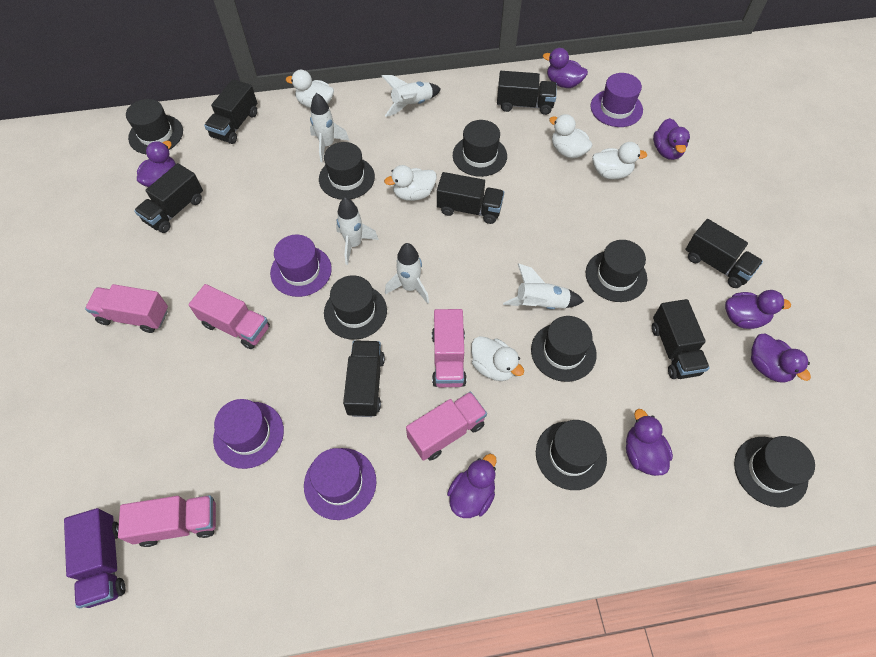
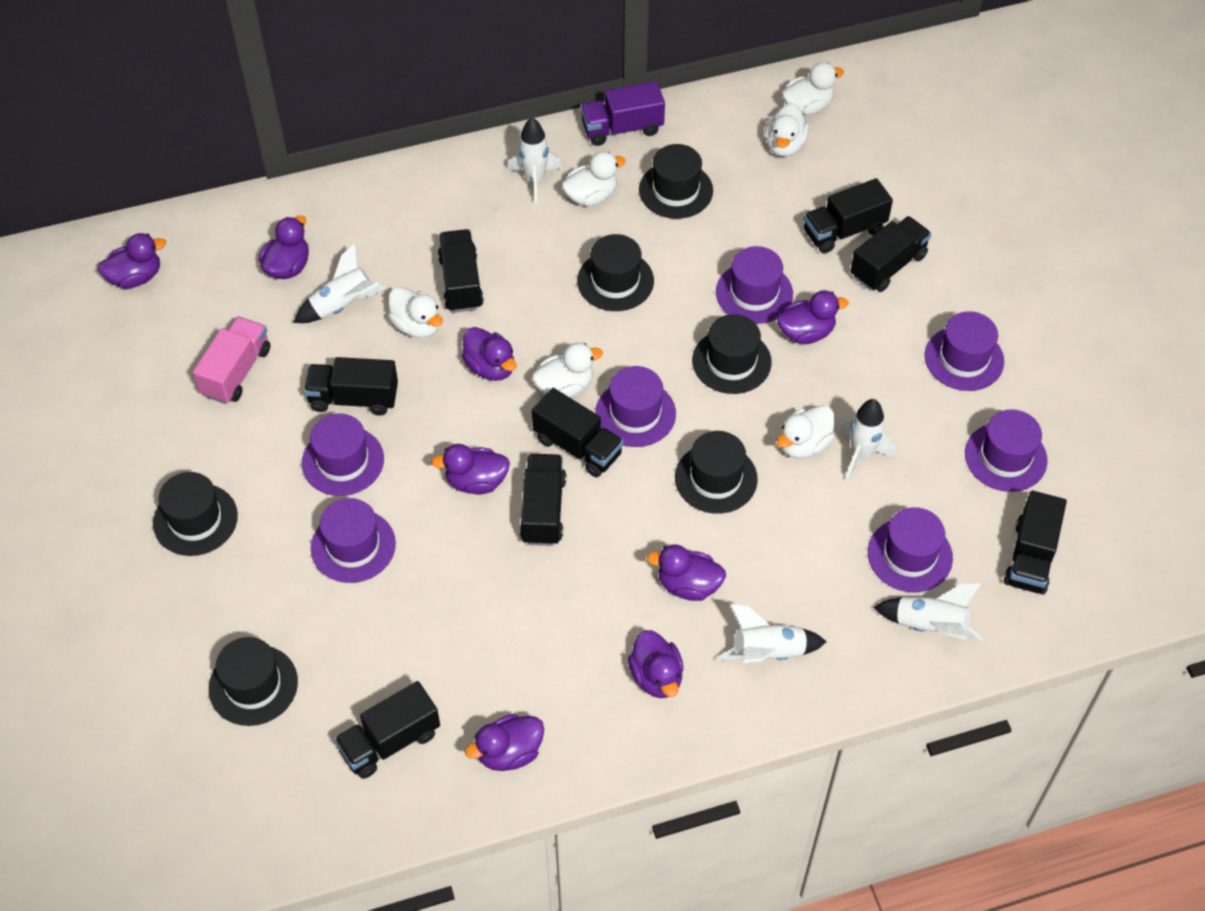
black hat: 8 -> 6
black truck: 7 -> 8
pink truck: 5 -> 1
purple duck: 7 -> 8
purple hat: 4 -> 7
white duck: 5 -> 6

